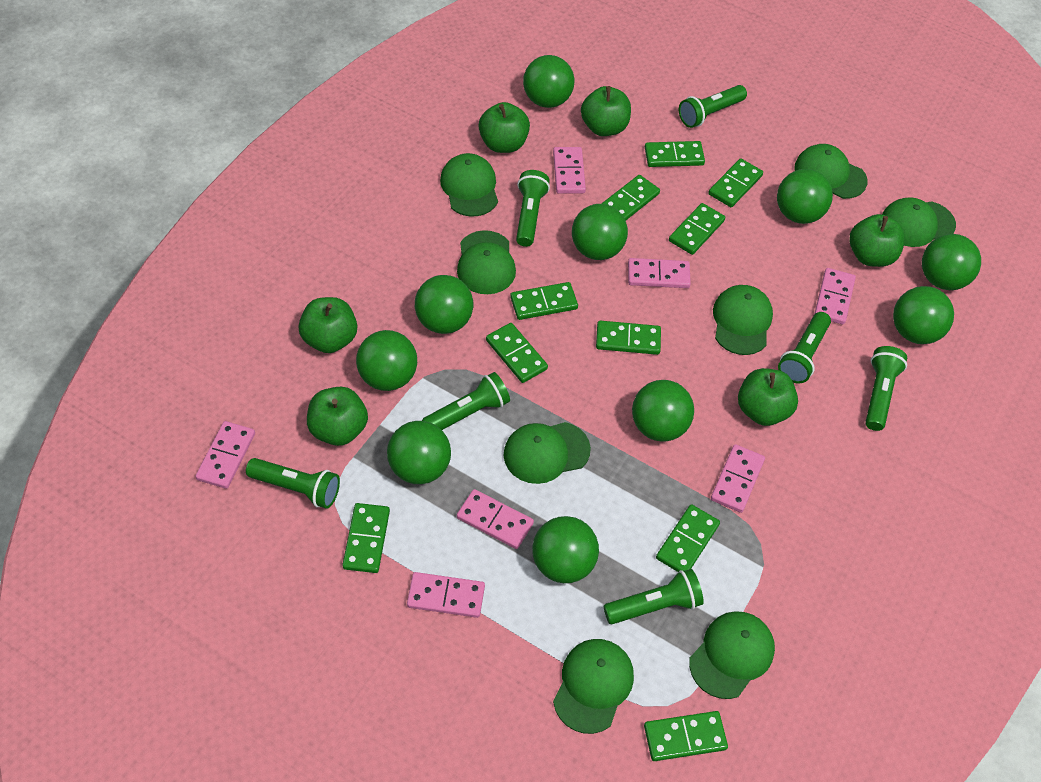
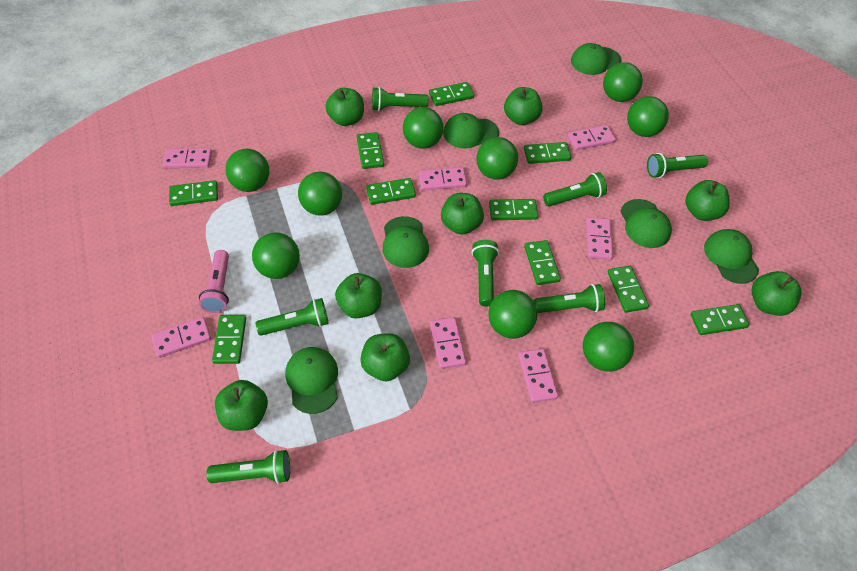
green apple: 6 -> 8
green ball: 10 -> 9
green cap: 8 -> 6
pink flashlight: 0 -> 1

